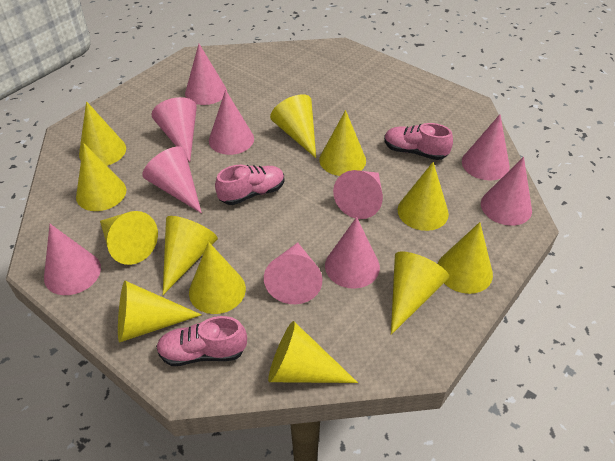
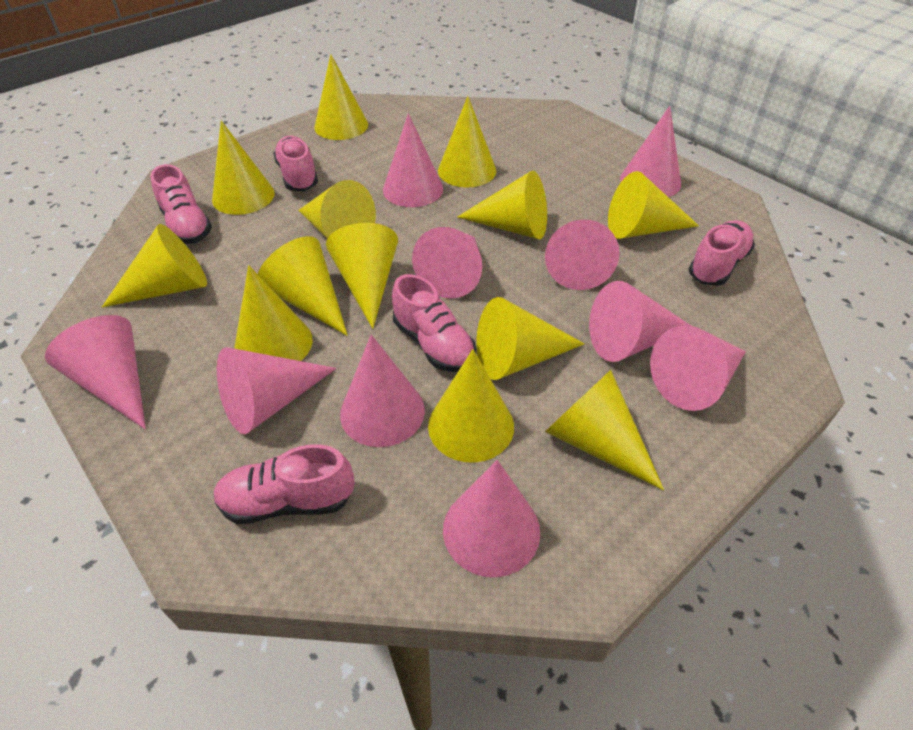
pink shoe: 3 -> 5
yellow cone: 12 -> 13

